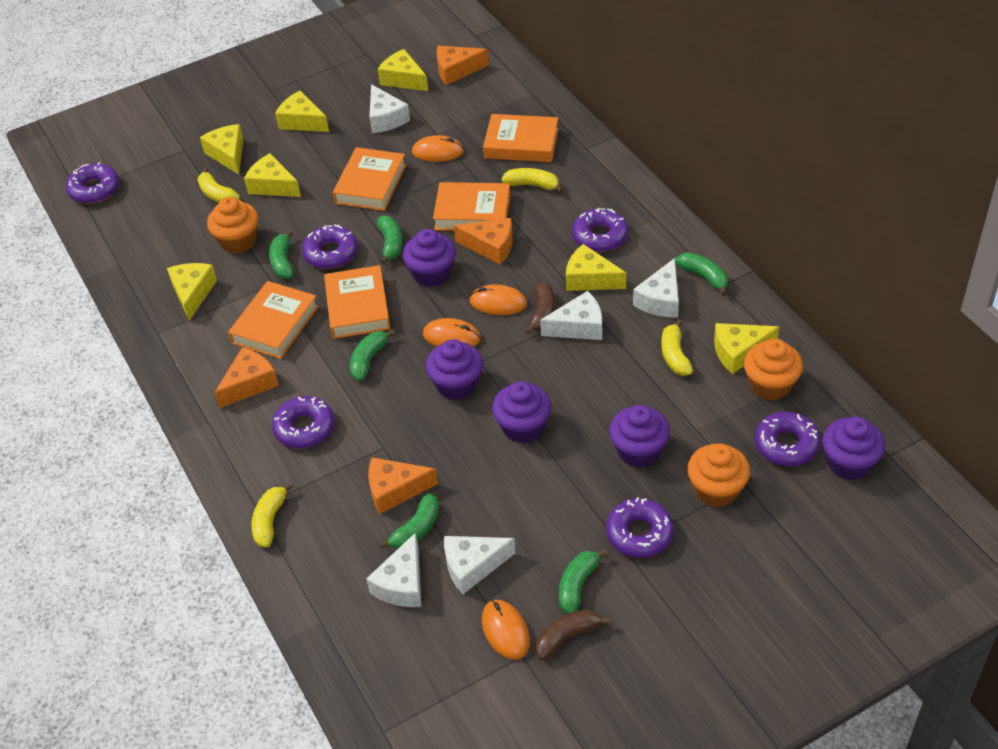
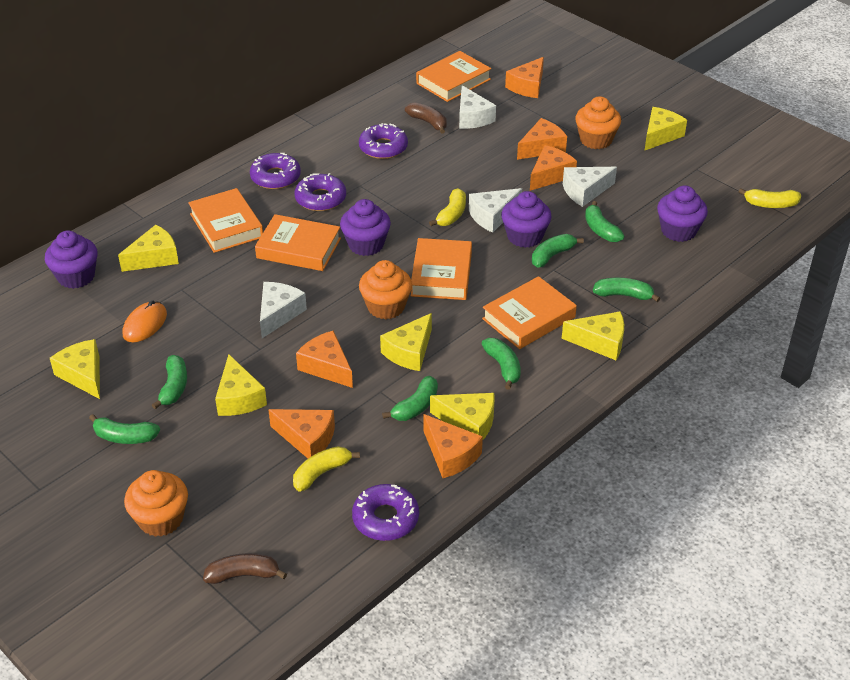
green banana: 6 -> 7
orange cheese: 4 -> 6
orange mouse: 4 -> 1
purple cupcake: 5 -> 4
purple donut: 6 -> 4
white cheese: 5 -> 4
yellow banana: 4 -> 3

